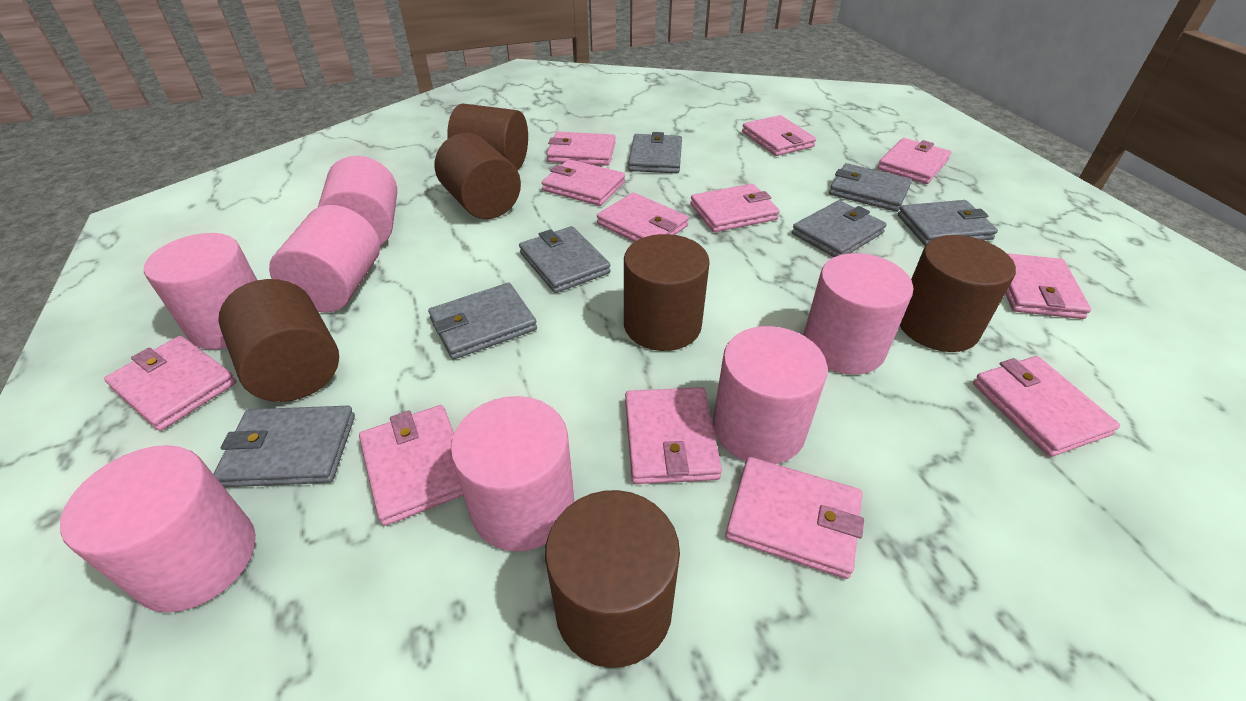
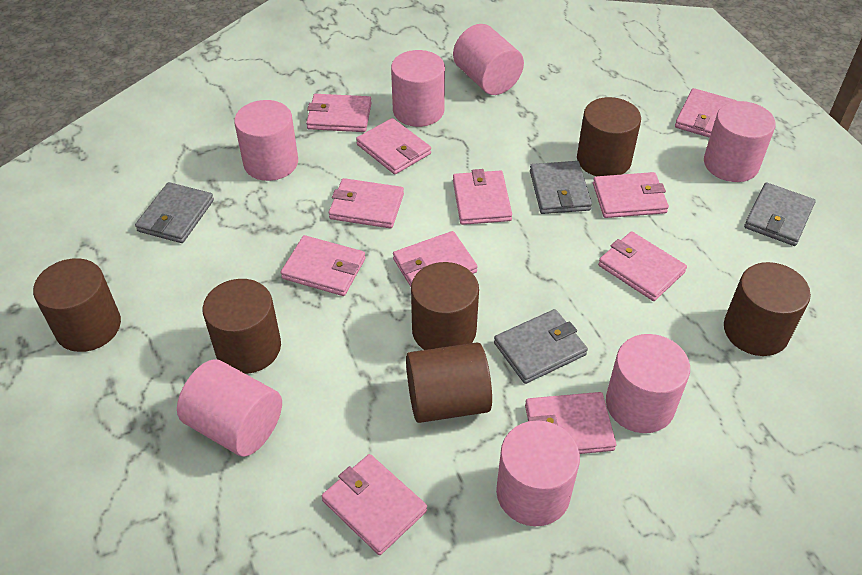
grey wallet: 7 -> 4
pink wallet: 12 -> 11

